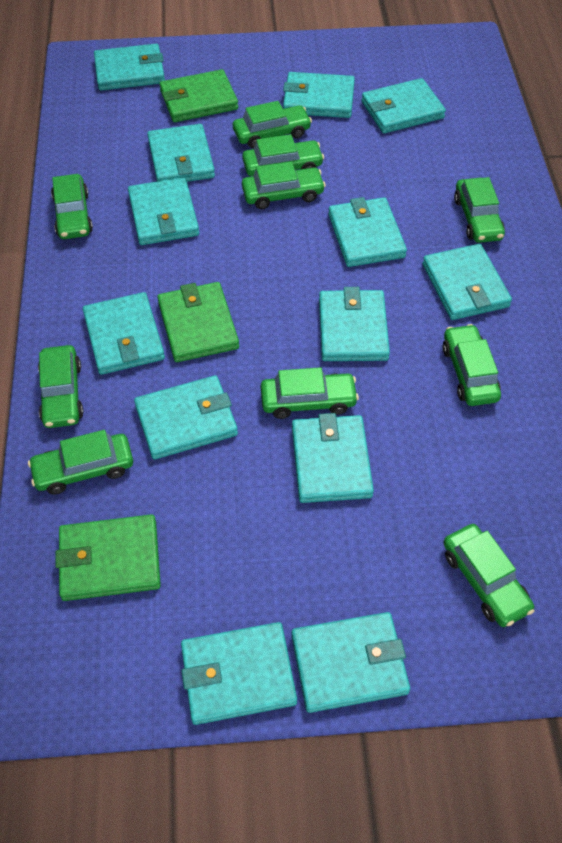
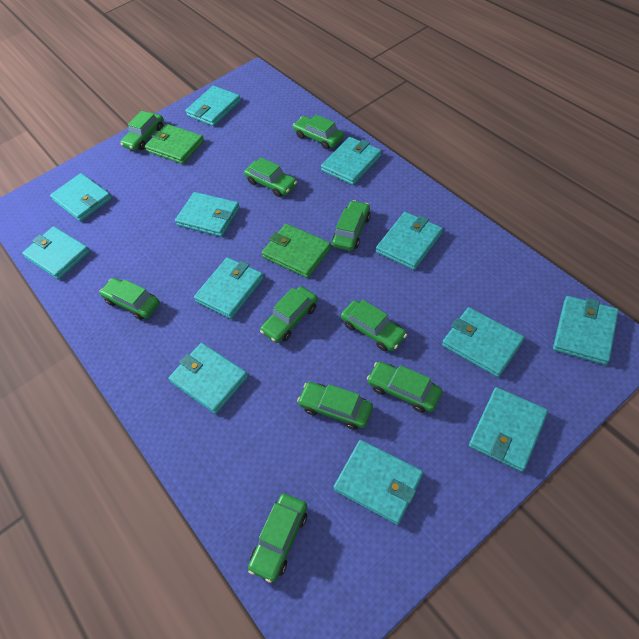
green wallet: 3 -> 2
turquoise wallet: 13 -> 12

